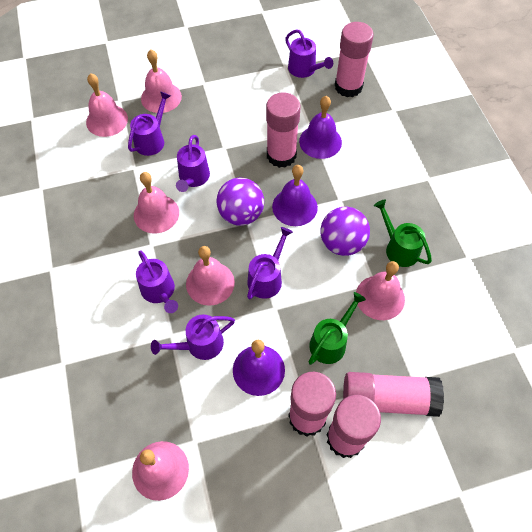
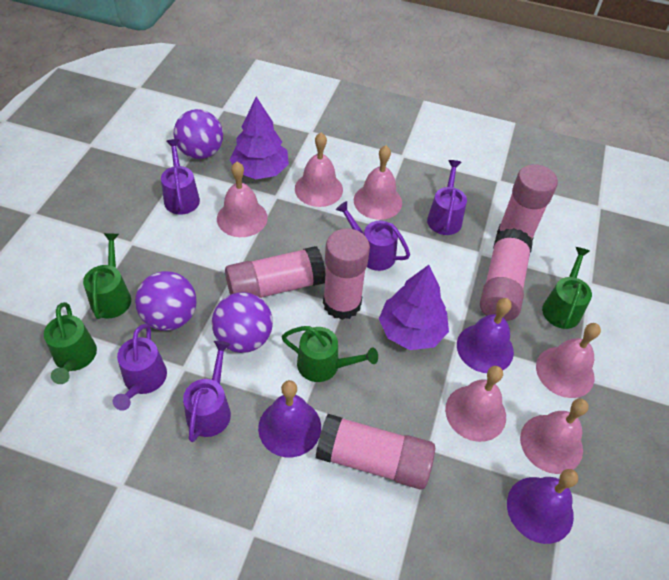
green watering can: 2 -> 4
purple ball: 2 -> 3
purple tree: 0 -> 2
purple watering can: 6 -> 5

